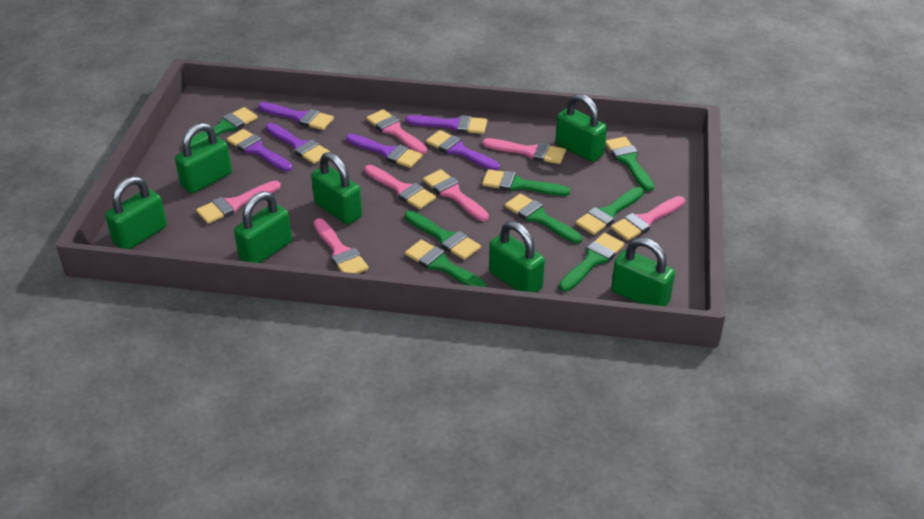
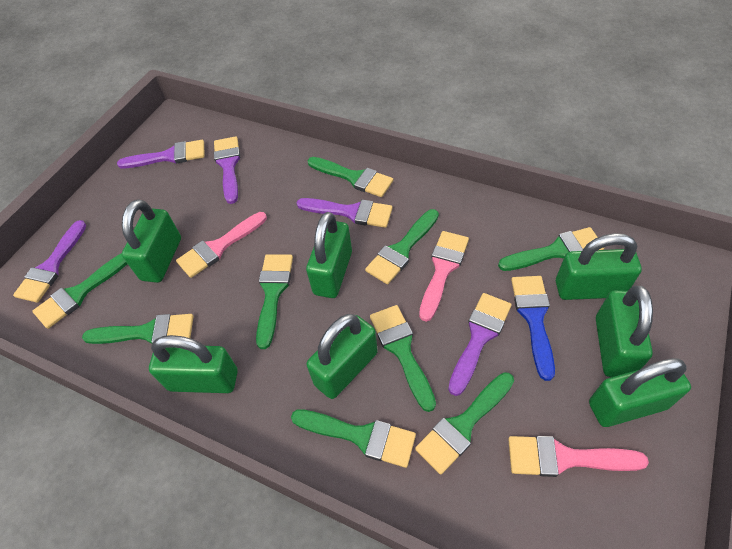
blue brush: 0 -> 1
green brush: 8 -> 9
pink brush: 7 -> 3
purple brush: 6 -> 5

